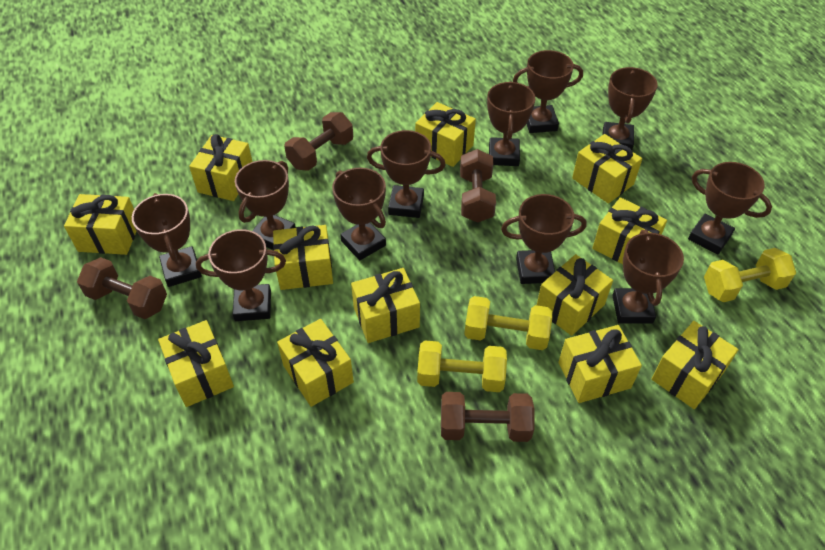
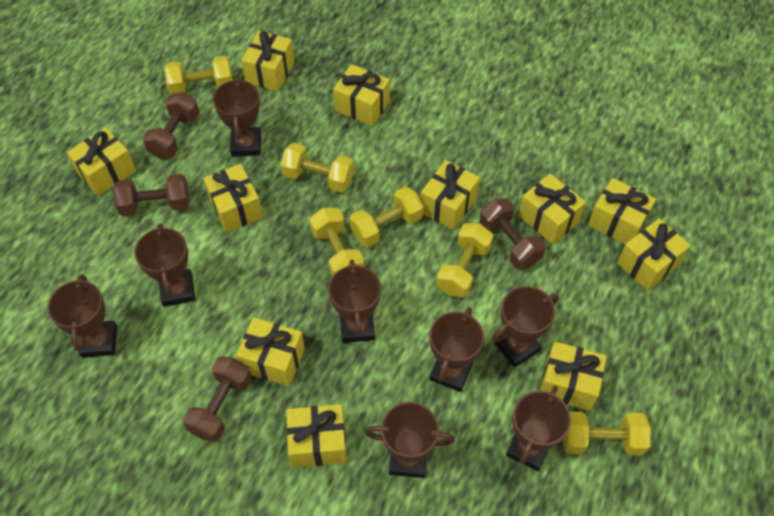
brown trophy: 11 -> 8
yellow dumbbell: 3 -> 6
yellow gift: 12 -> 11

